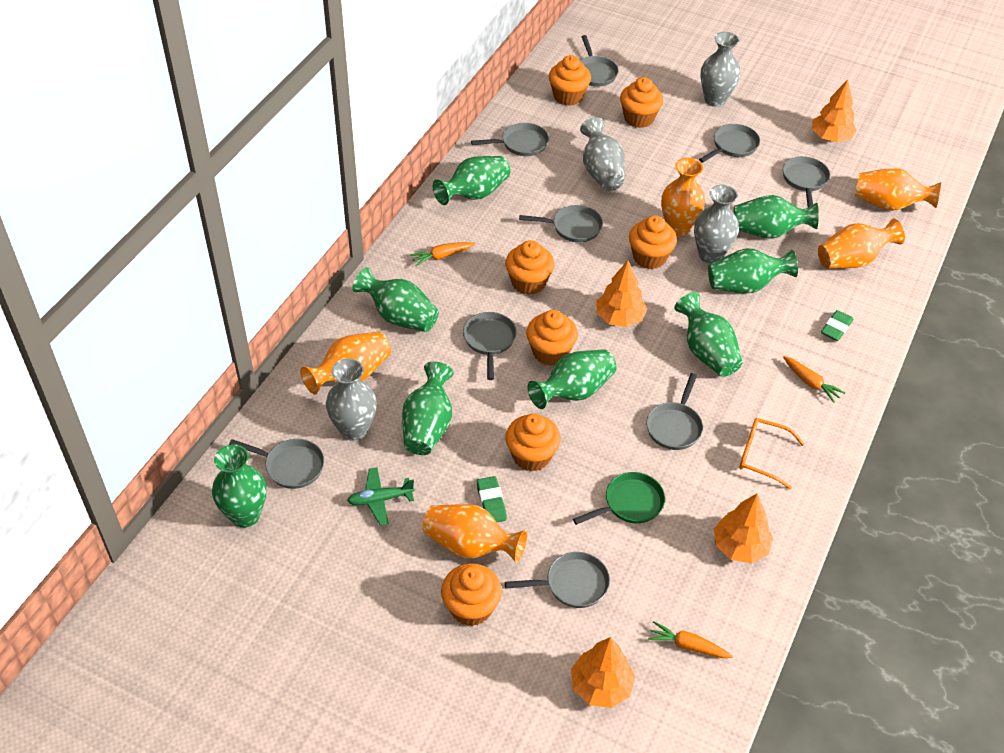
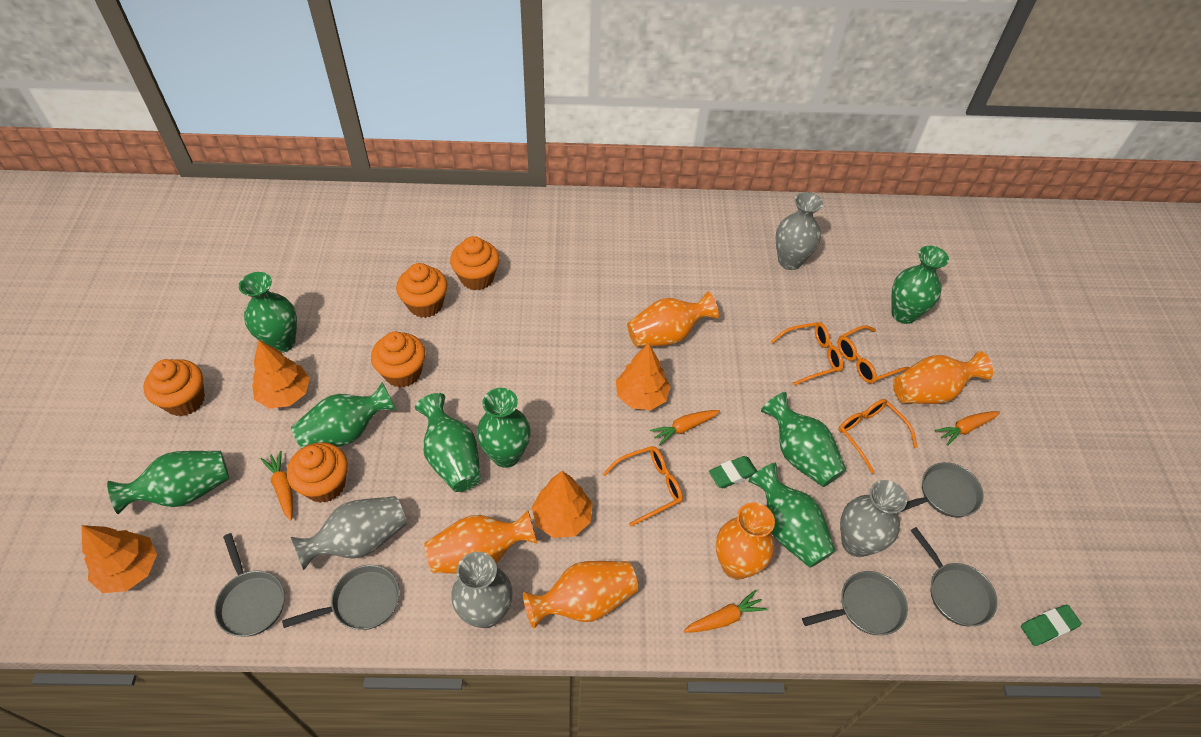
green pan: 1 -> 0
green plane: 1 -> 0
grey pan: 9 -> 5
orange carrot: 3 -> 4
orange cupcake: 7 -> 5
orange glasses: 1 -> 4

